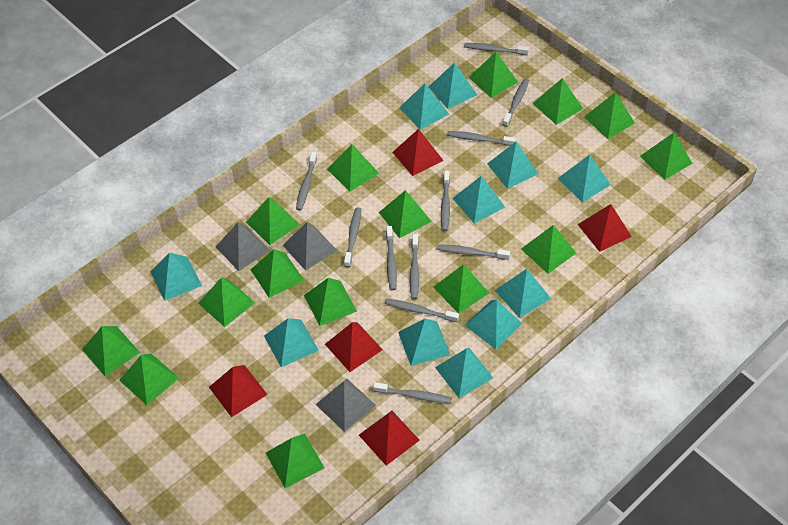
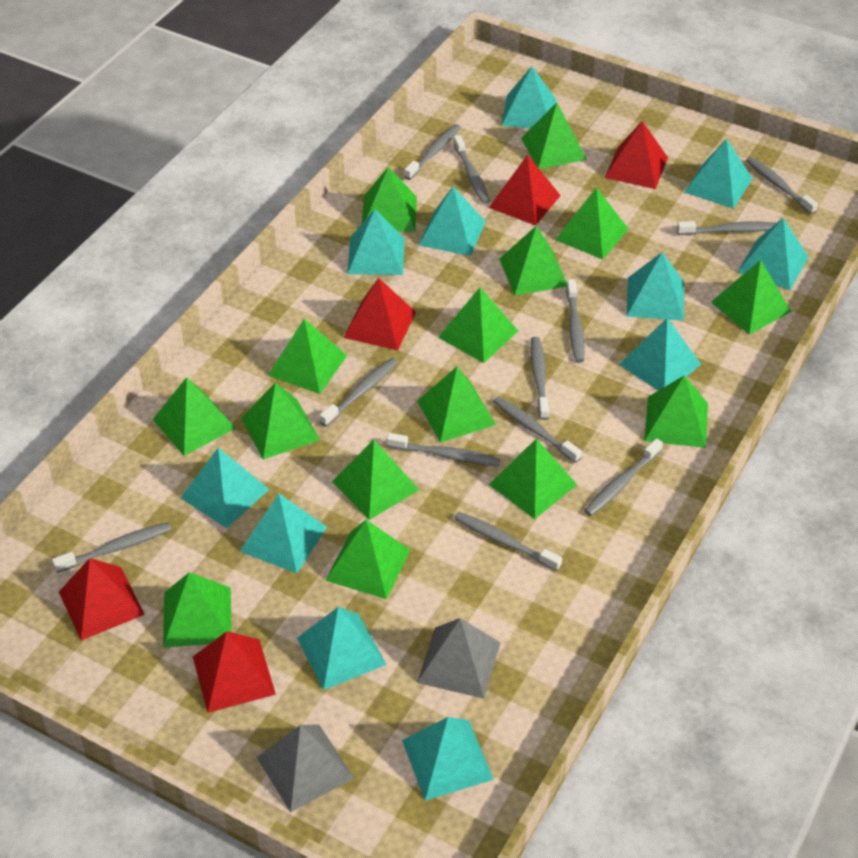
grey pyramid: 3 -> 2
grey toothbrush: 11 -> 12

